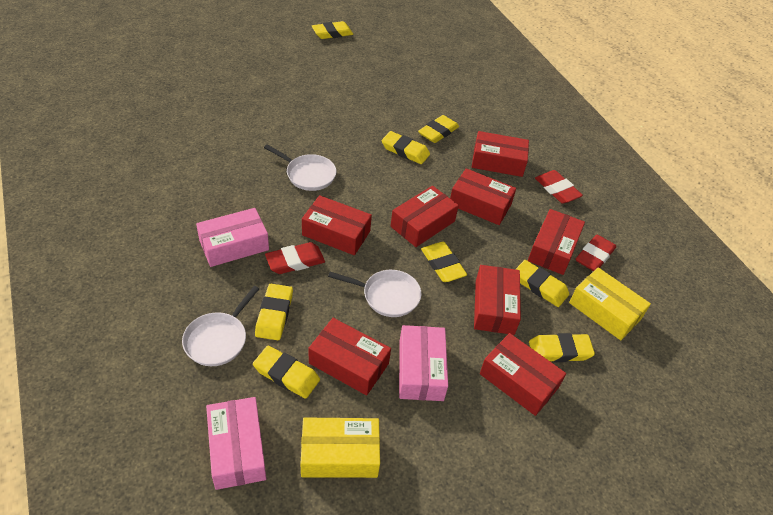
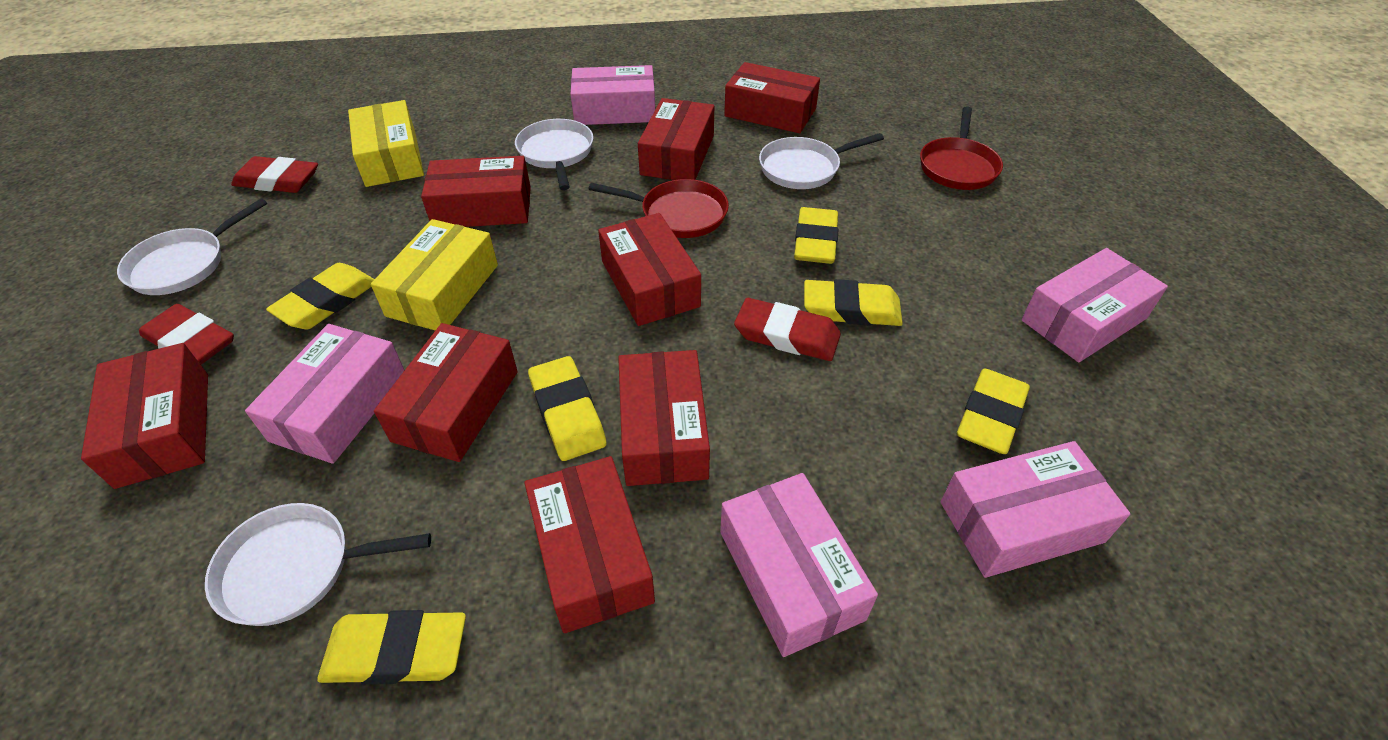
pink box: 3 -> 5
red pan: 0 -> 2
white pan: 3 -> 4
yellow eraser: 8 -> 6

